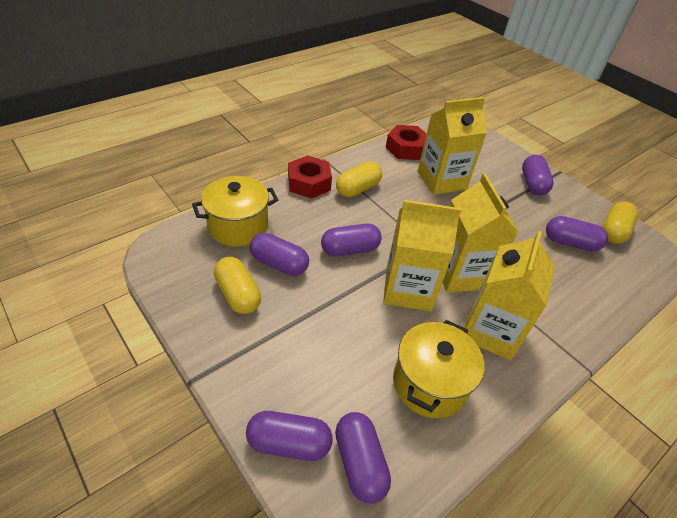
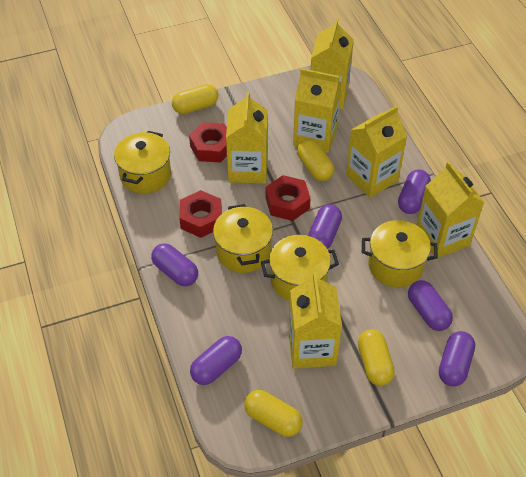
red nut: 2 -> 3
yellow capsule: 3 -> 4
yellow carton: 4 -> 6
yellow pot: 2 -> 4

